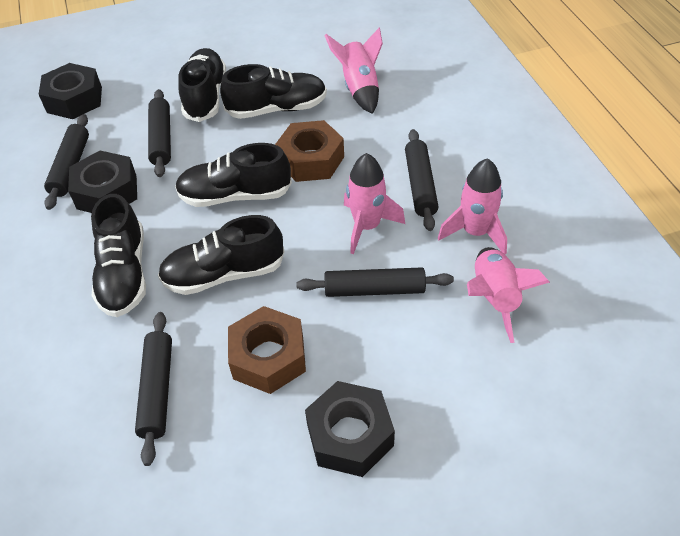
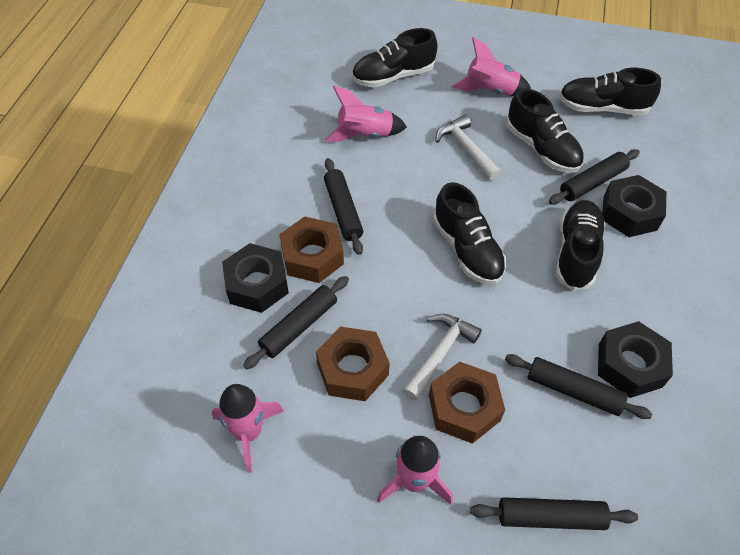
brown nut: 2 -> 3
white hammer: 0 -> 2

